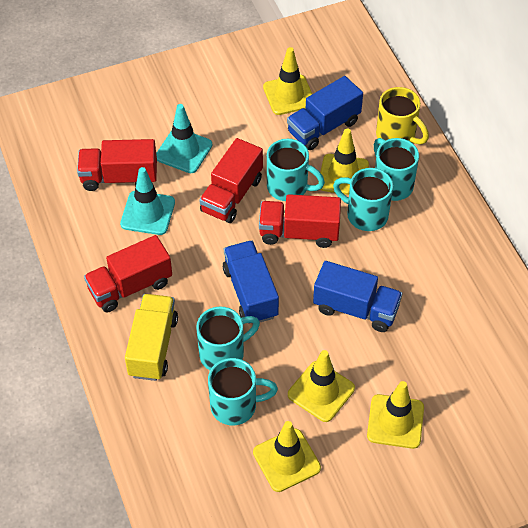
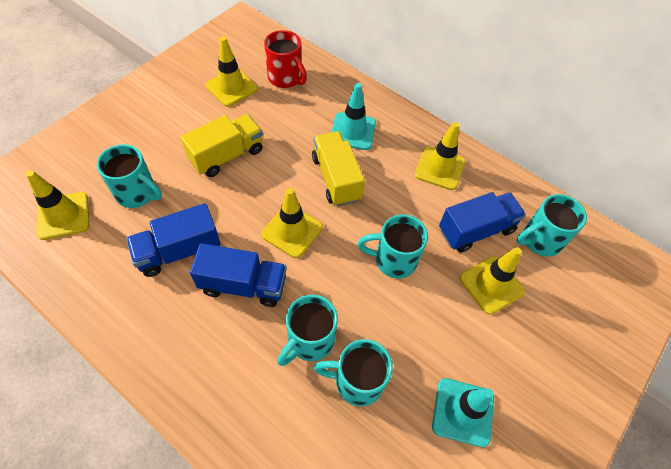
red mug: 0 -> 1
red truck: 4 -> 0
yellow mug: 1 -> 0
yellow truck: 1 -> 2

